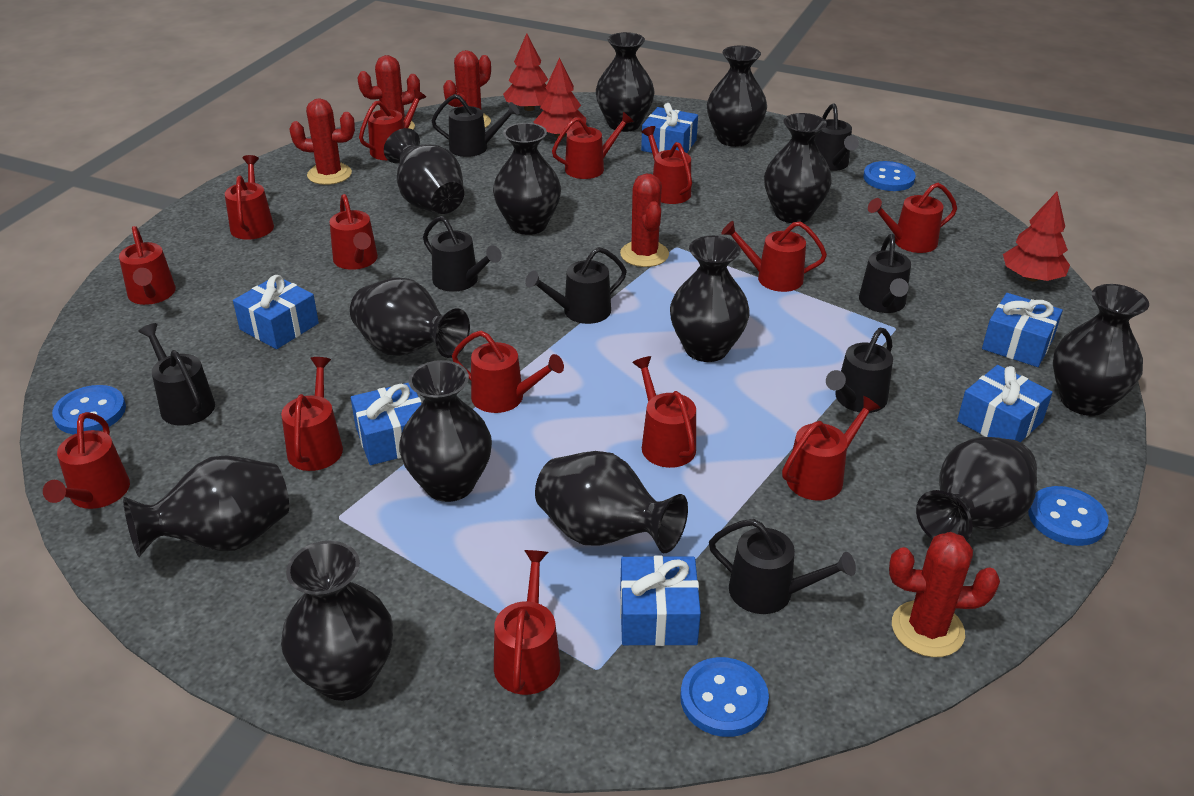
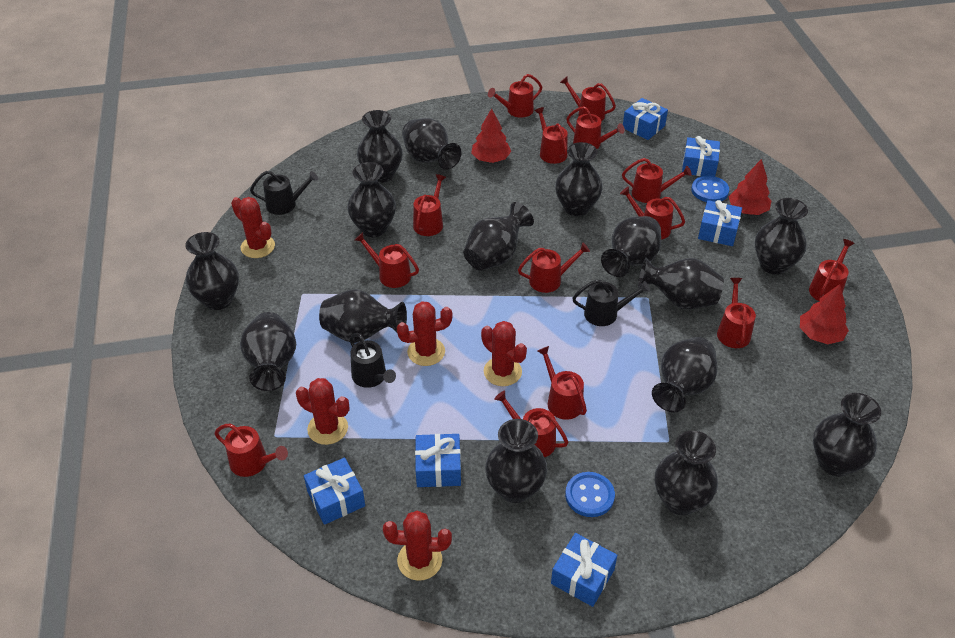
black vase: 13 -> 15
black watering can: 8 -> 3
blue button: 4 -> 2

